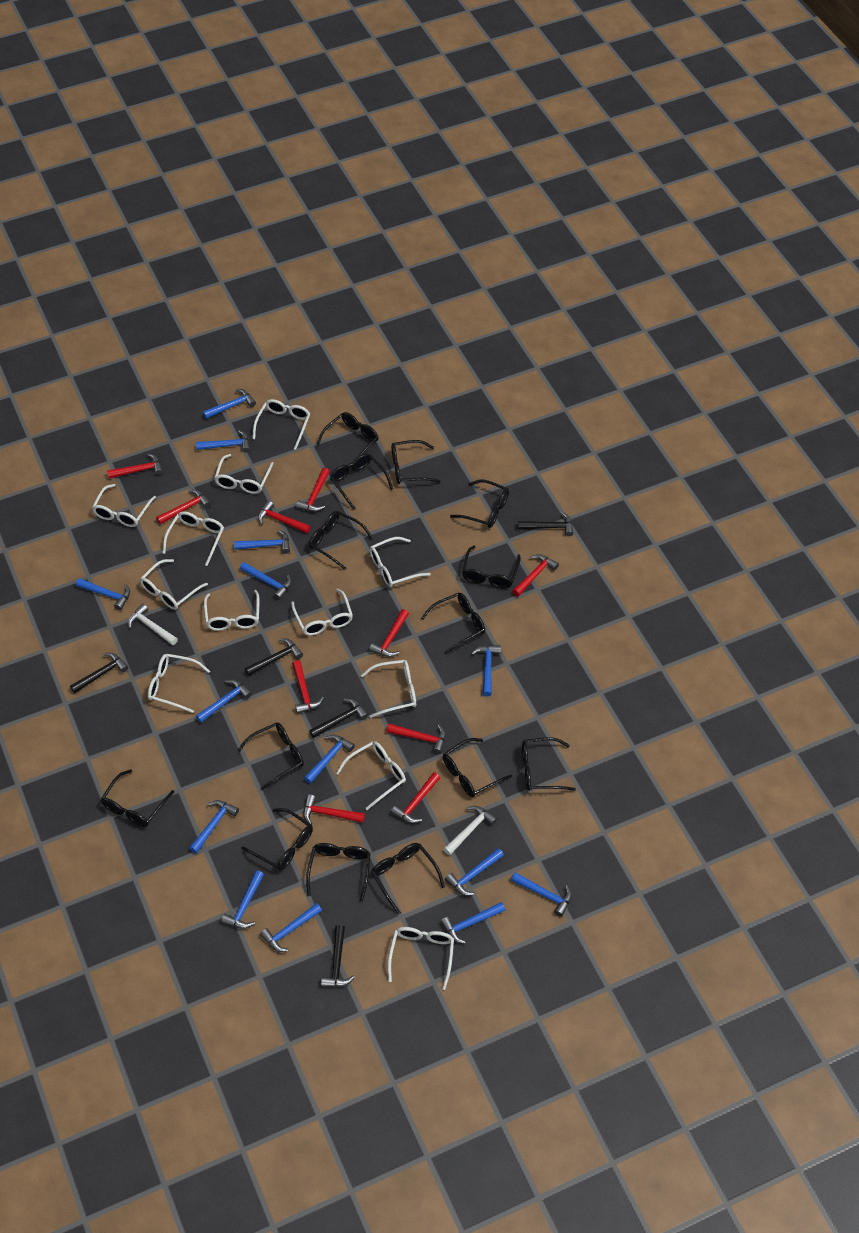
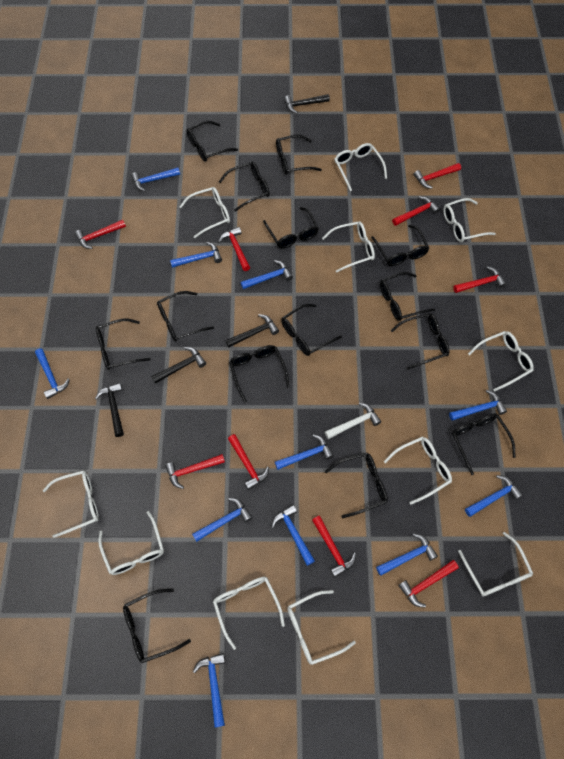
black hammer: 5 -> 4
blue hammer: 14 -> 11
red hammer: 10 -> 9
white glasses: 12 -> 11
white hammer: 2 -> 1

